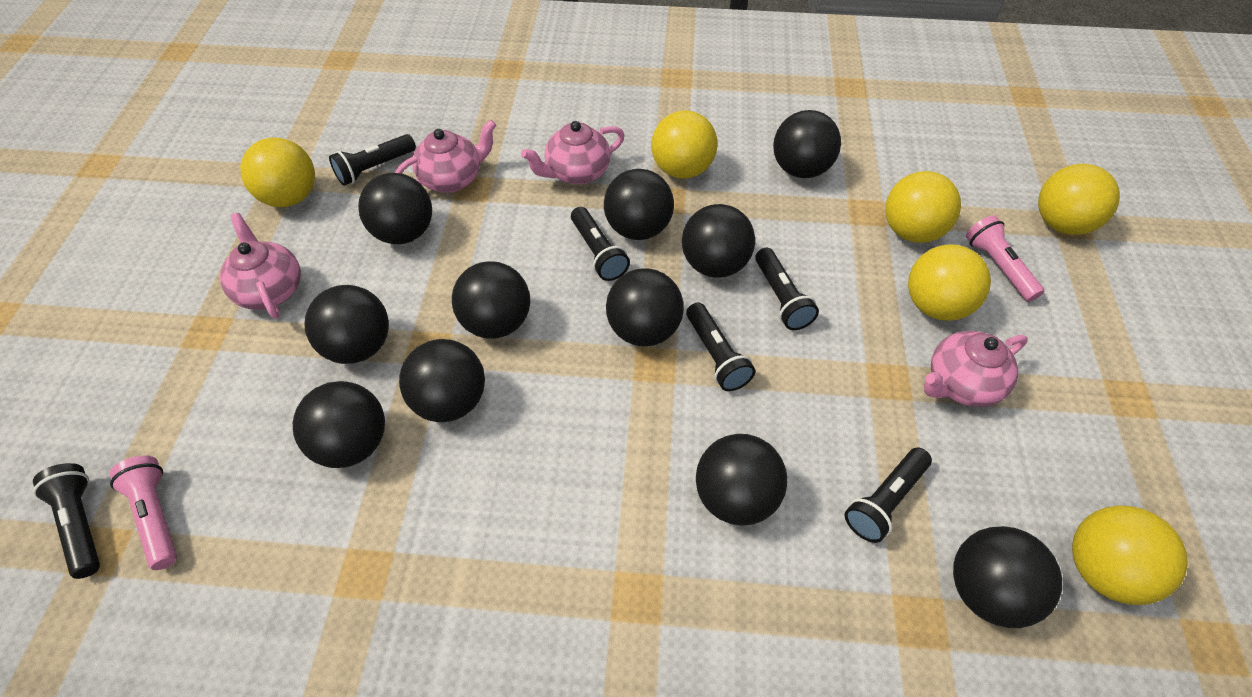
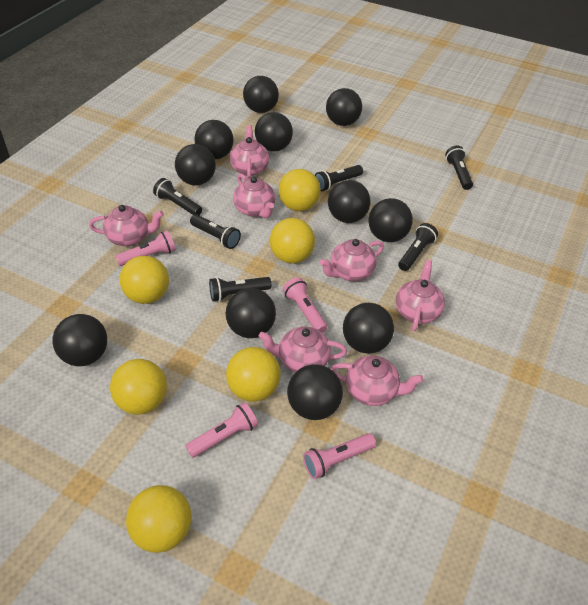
pink flashlight: 2 -> 4
pink teapot: 4 -> 7

